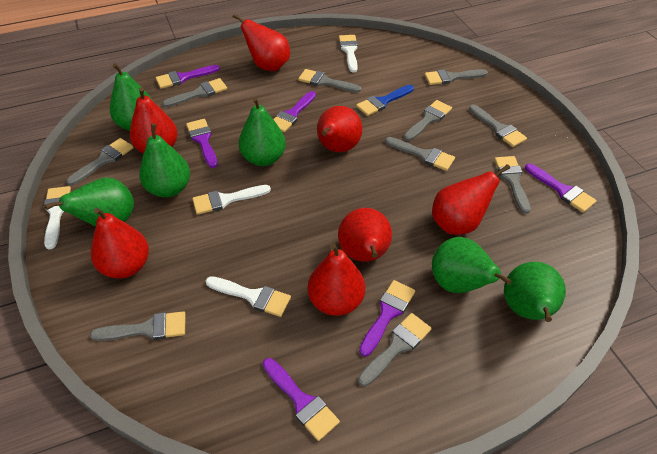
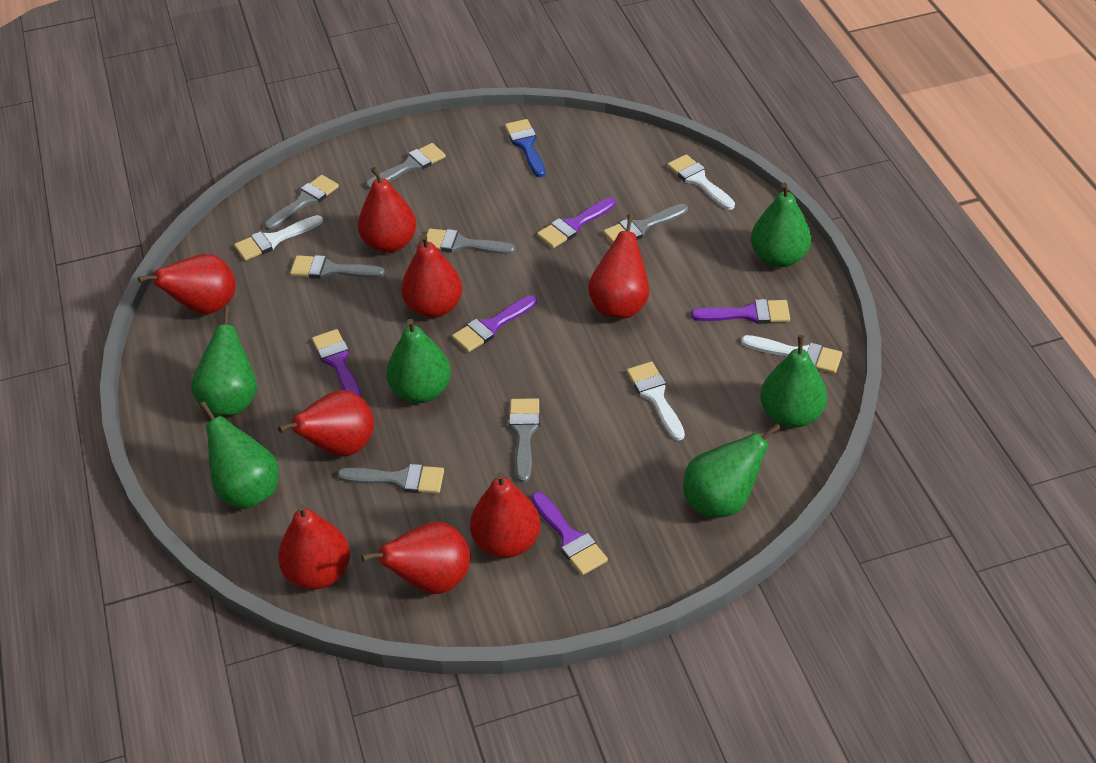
grey brush: 10 -> 7
purple brush: 6 -> 5
red pear: 7 -> 8

